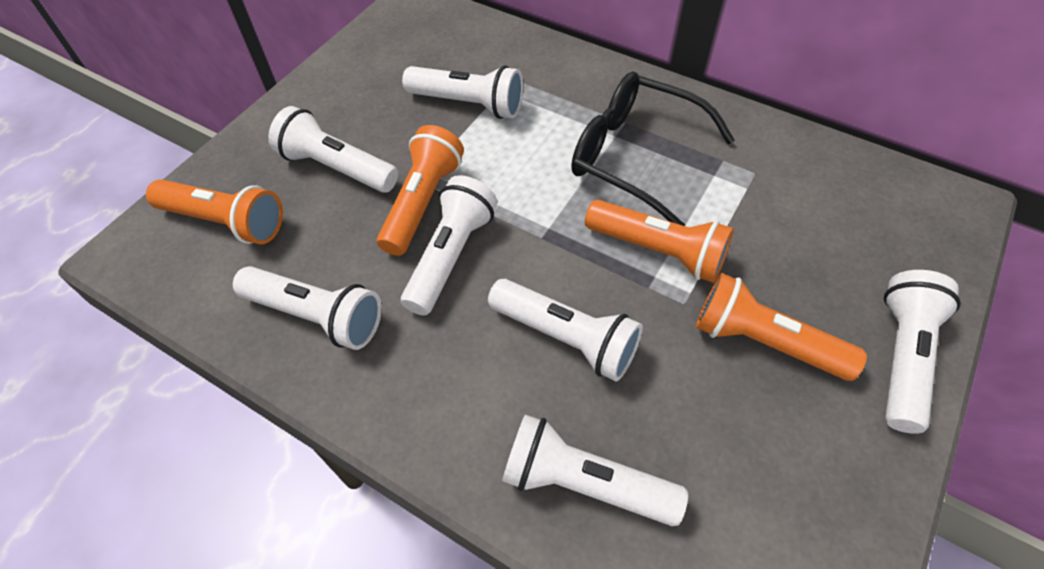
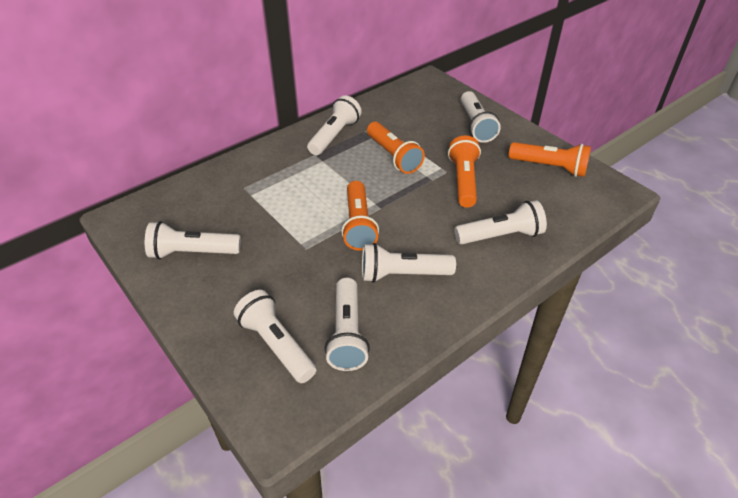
black glasses: 1 -> 0

